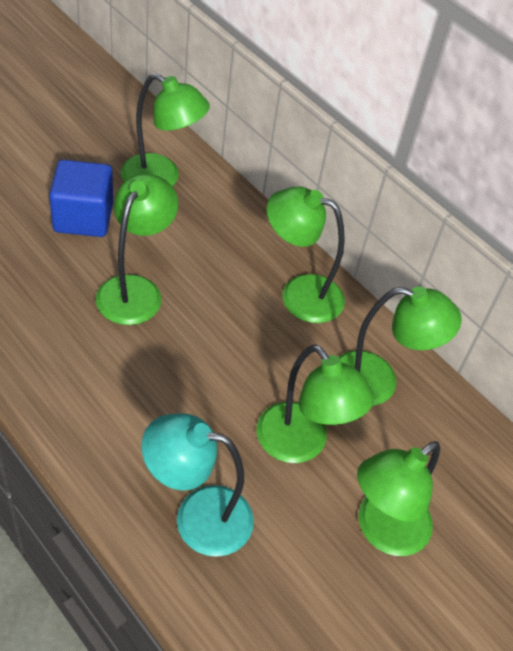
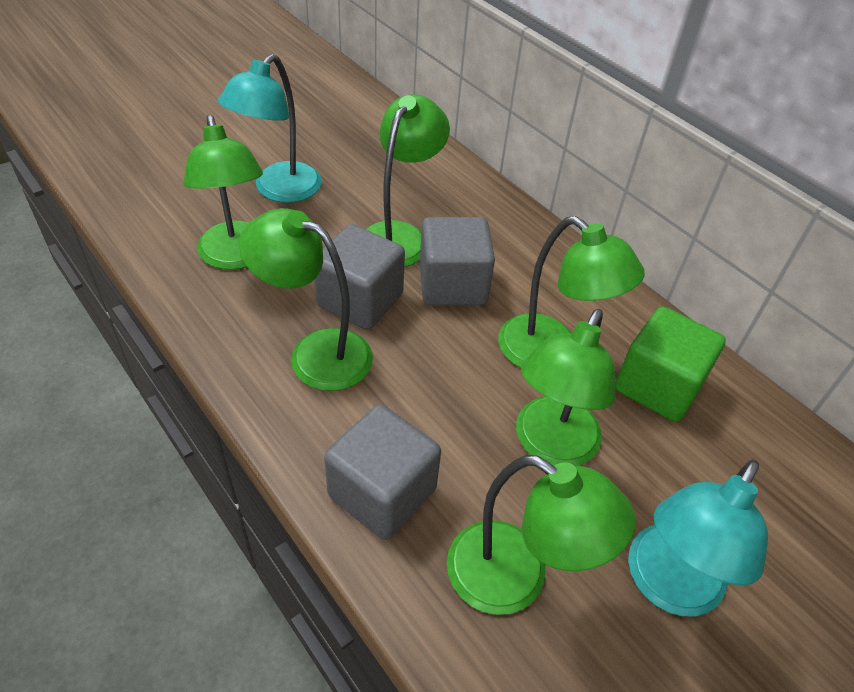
blue cube: 1 -> 0
green cube: 0 -> 1
grey cube: 0 -> 3
turquoise lamp: 1 -> 2

